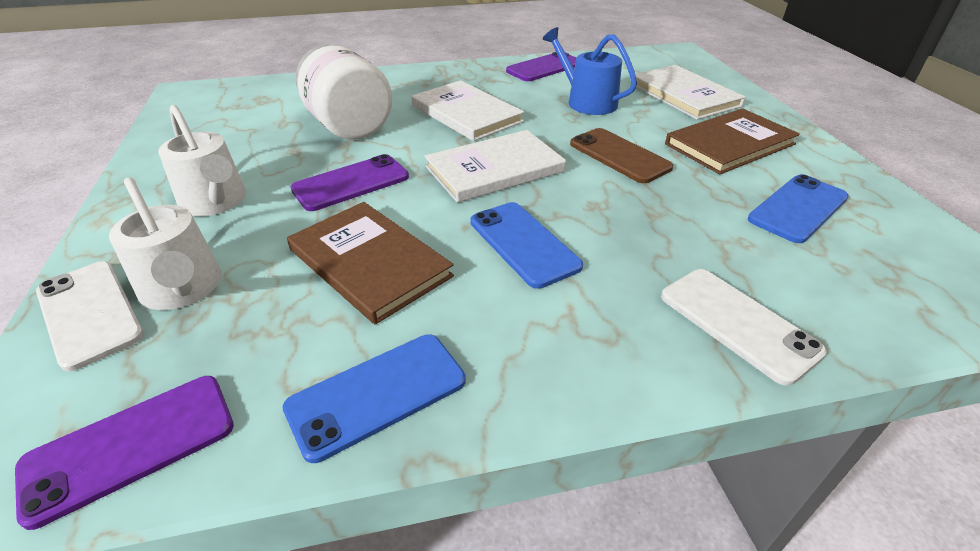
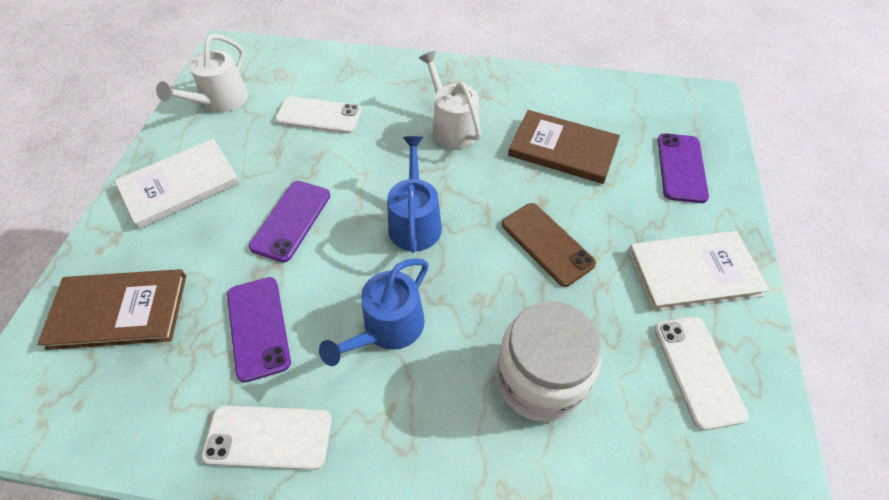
blue phone: 3 -> 0
blue watering can: 1 -> 2
white book: 3 -> 2
white phone: 2 -> 3

